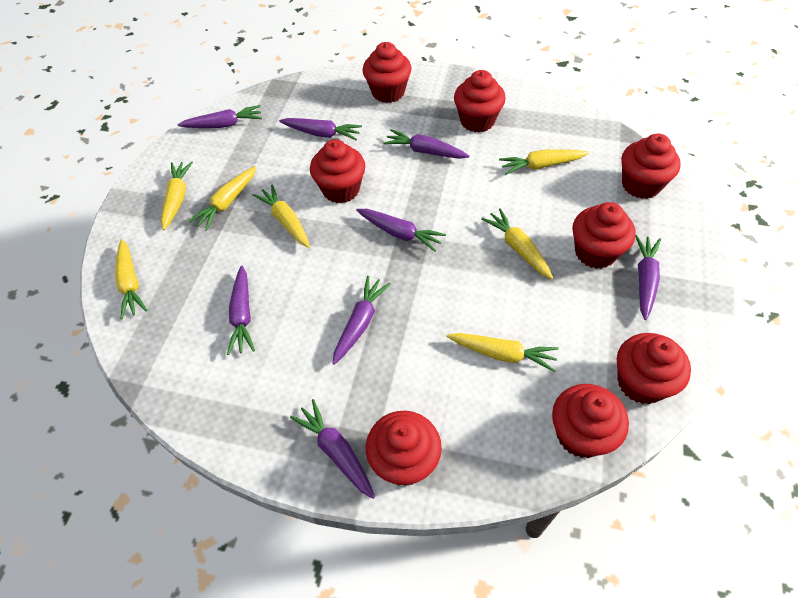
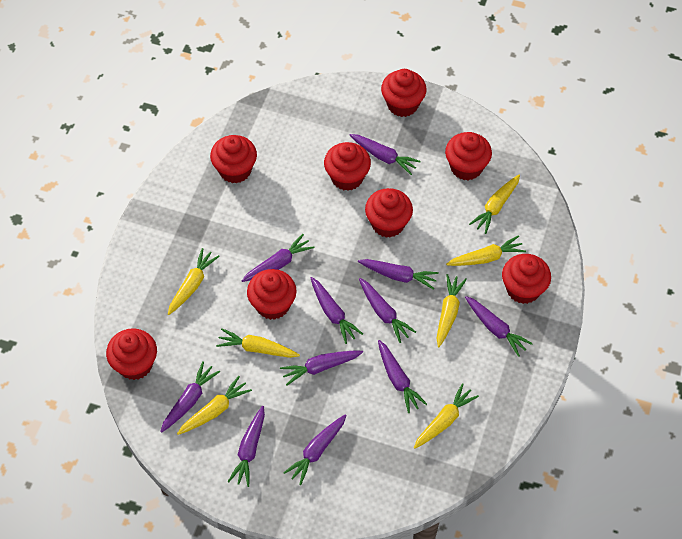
purple carrot: 8 -> 11

